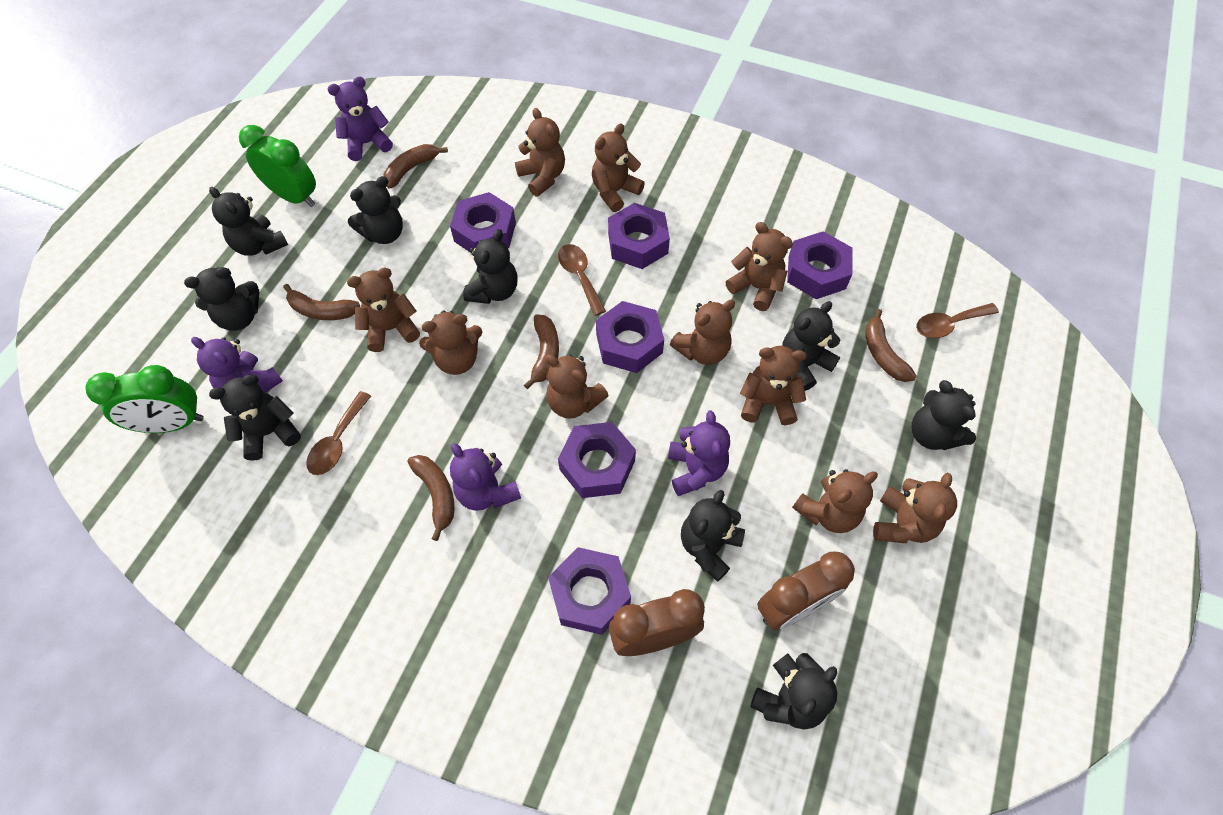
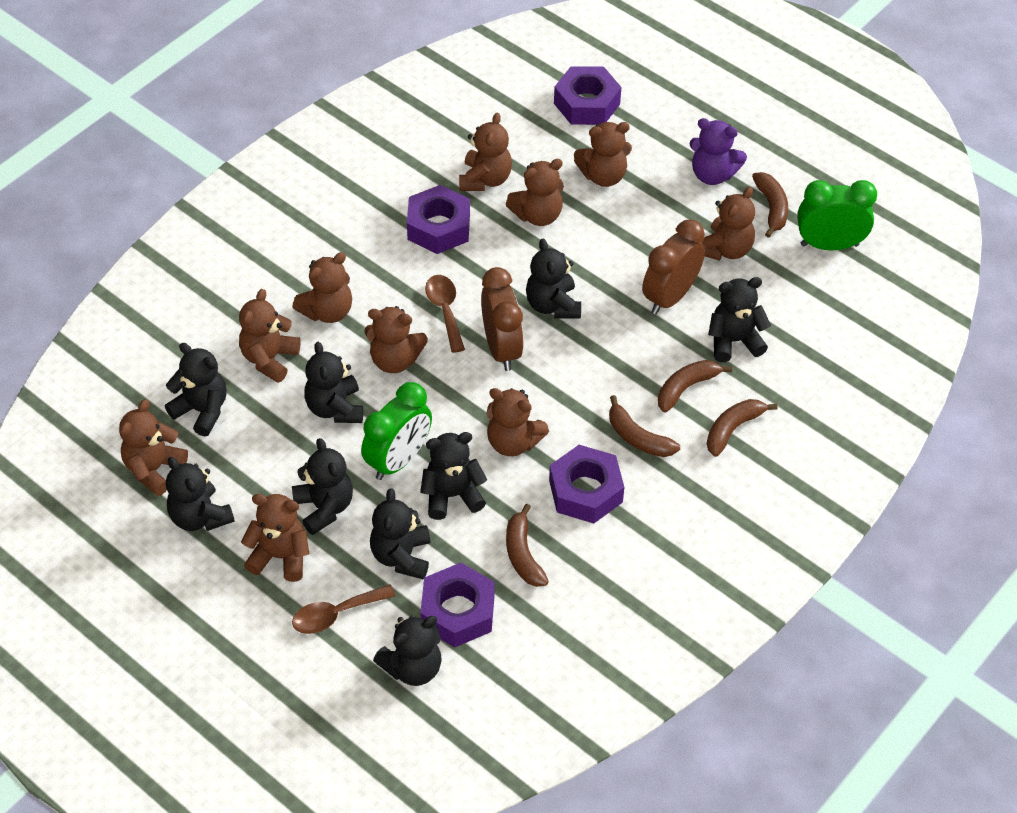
brown spoon: 3 -> 2
purple nut: 6 -> 4
purple teddy bear: 4 -> 1

